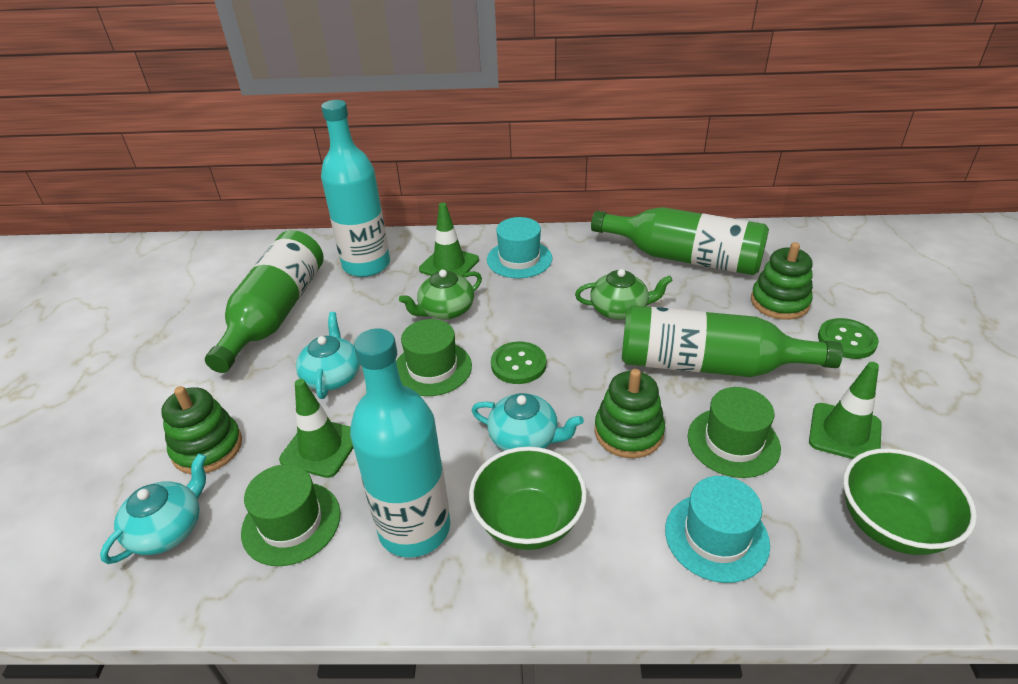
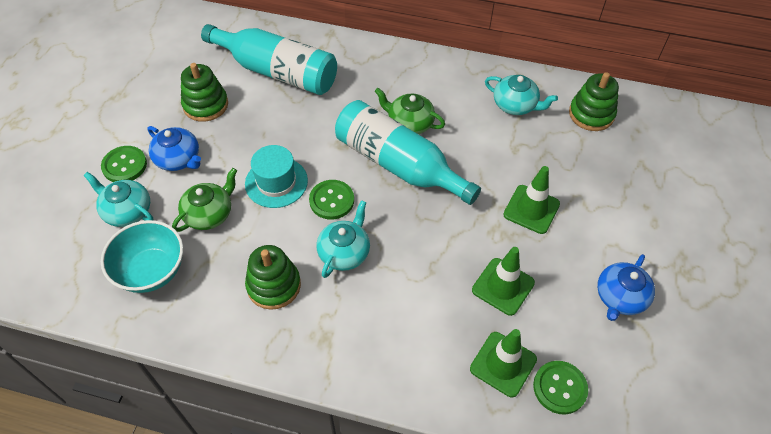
blue teapot: 0 -> 2
green bottle: 3 -> 0
green bowl: 2 -> 0
green button: 2 -> 3
green hat: 3 -> 0
turquoise bowl: 0 -> 1
turquoise hat: 2 -> 1

